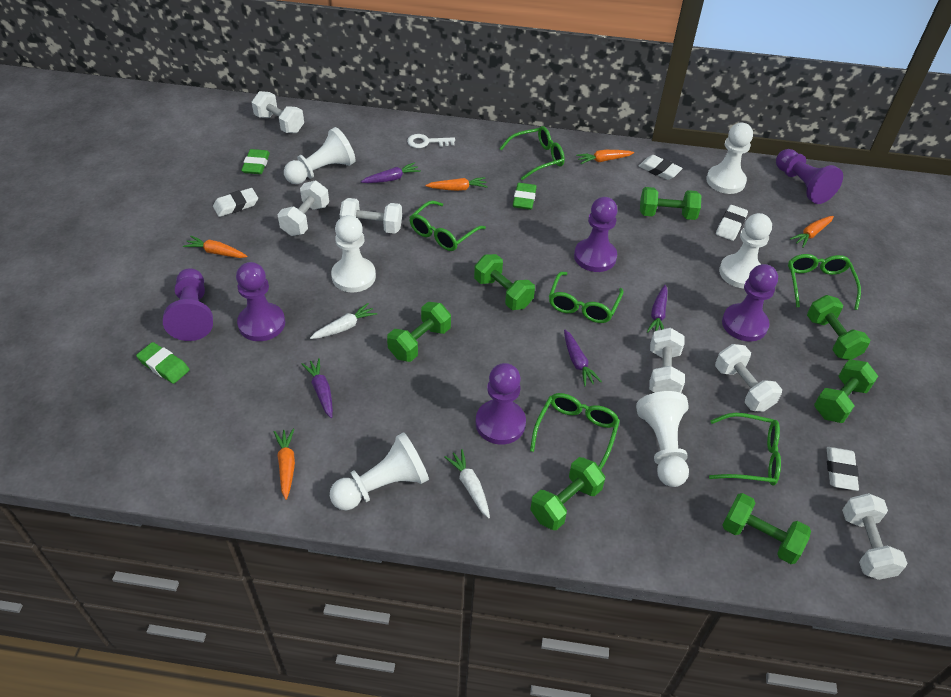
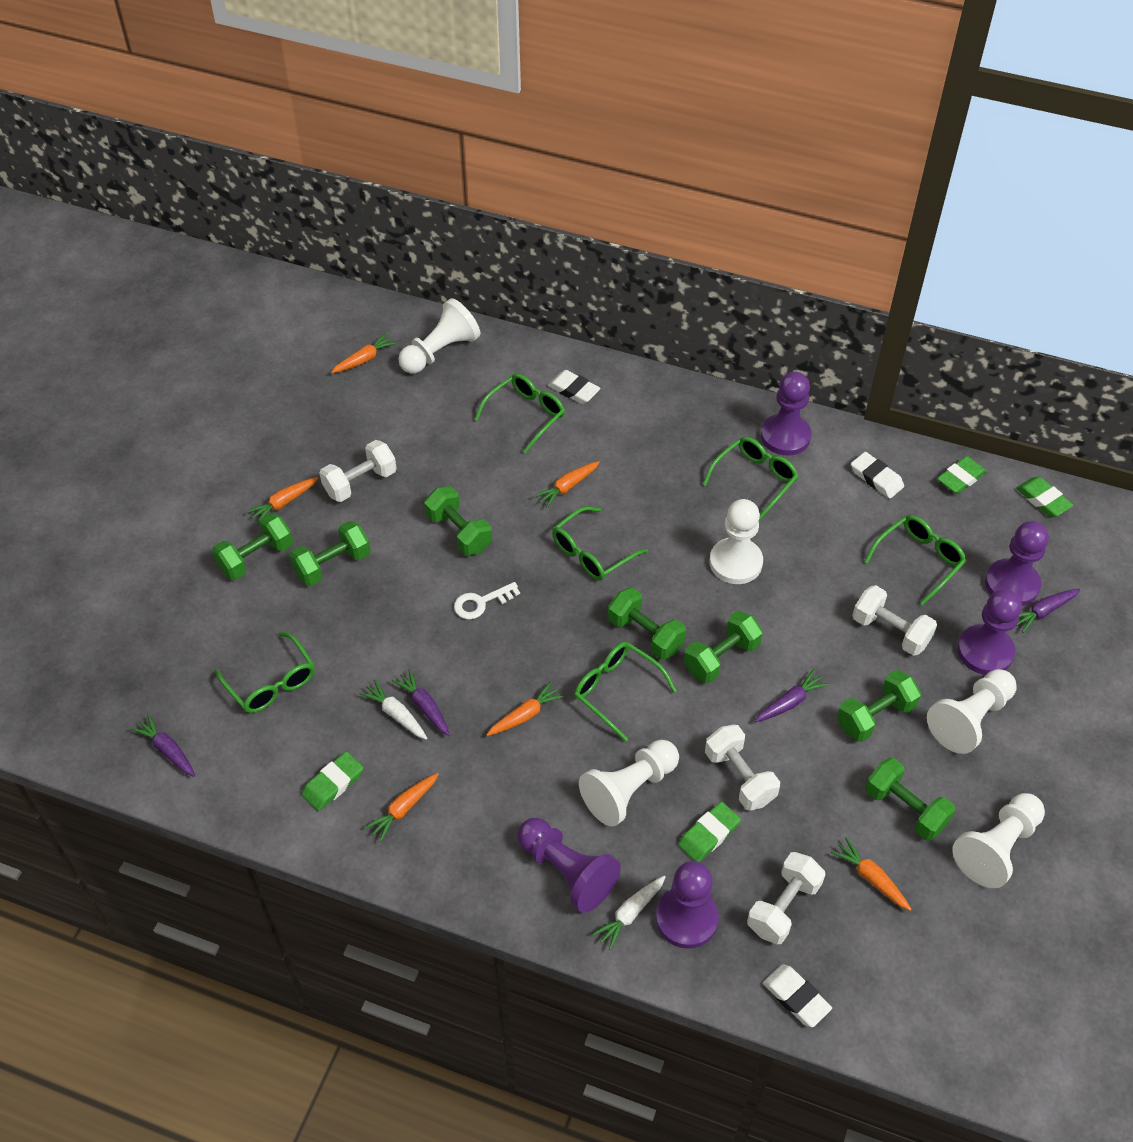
green eraser: 3 -> 4
orange carrot: 5 -> 6
purple pawn: 6 -> 5
white dumbbell: 6 -> 4
white eraser: 4 -> 3
white pawn: 6 -> 5

